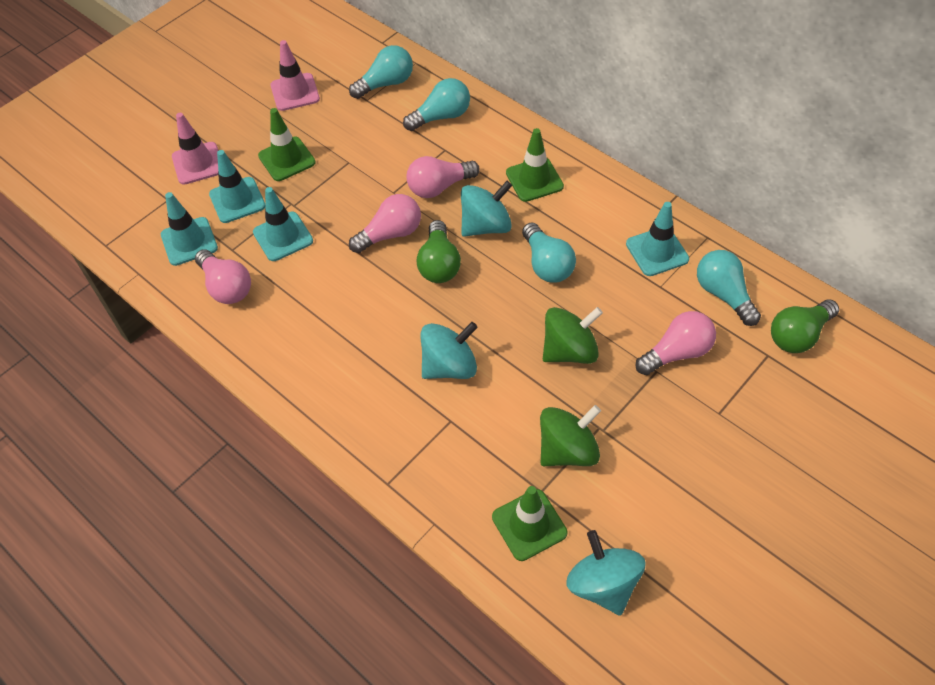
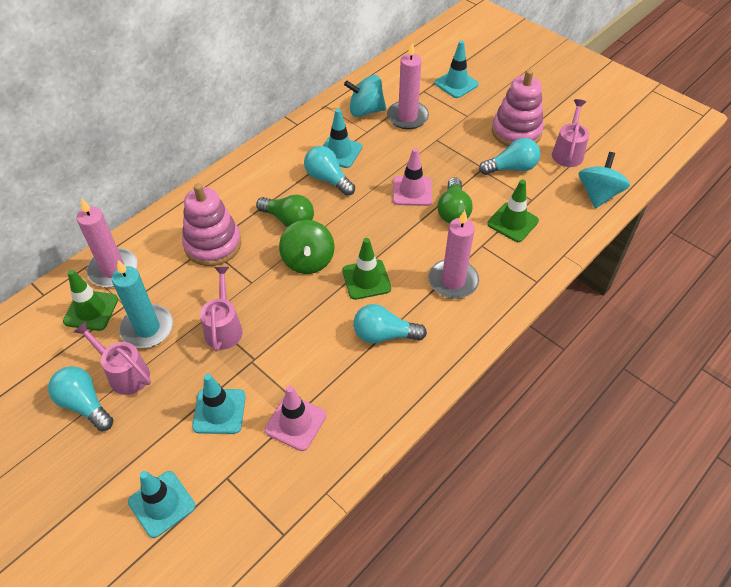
green spinning top: 2 -> 1
pink candle: 0 -> 3
pink light bulb: 4 -> 0
pink stacking toy: 0 -> 2
pink watering can: 0 -> 3
turquoise candle: 0 -> 1
turquoise spinning top: 3 -> 2

